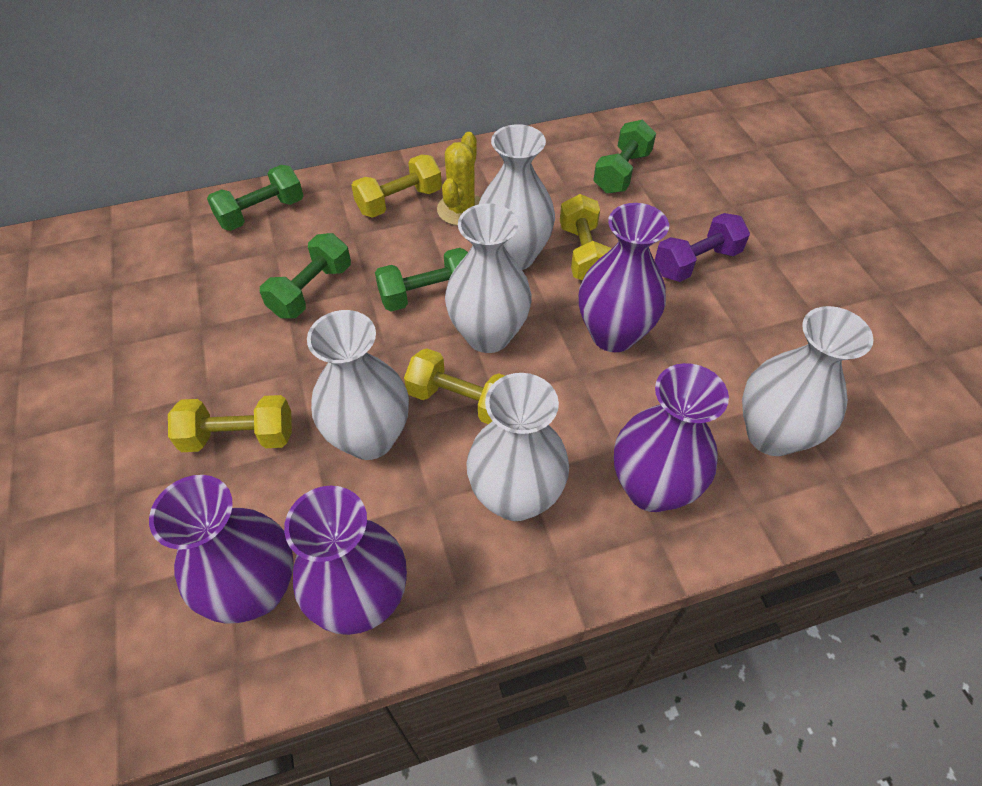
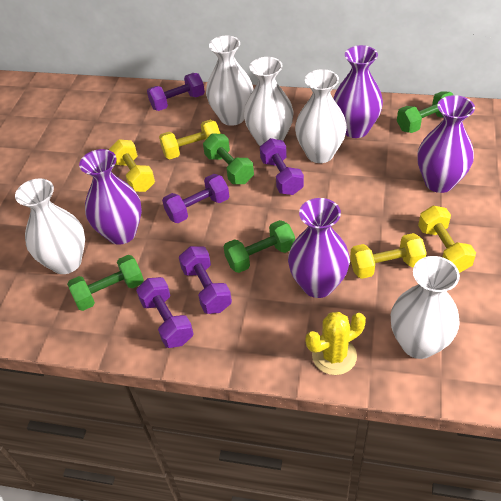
purple dumbbell: 1 -> 5

